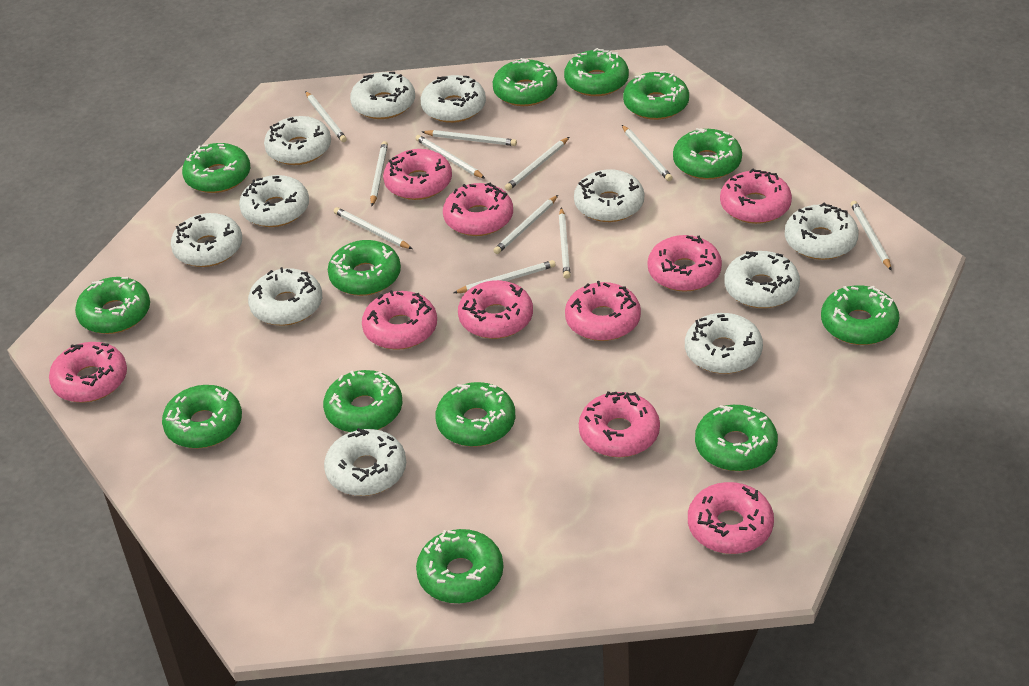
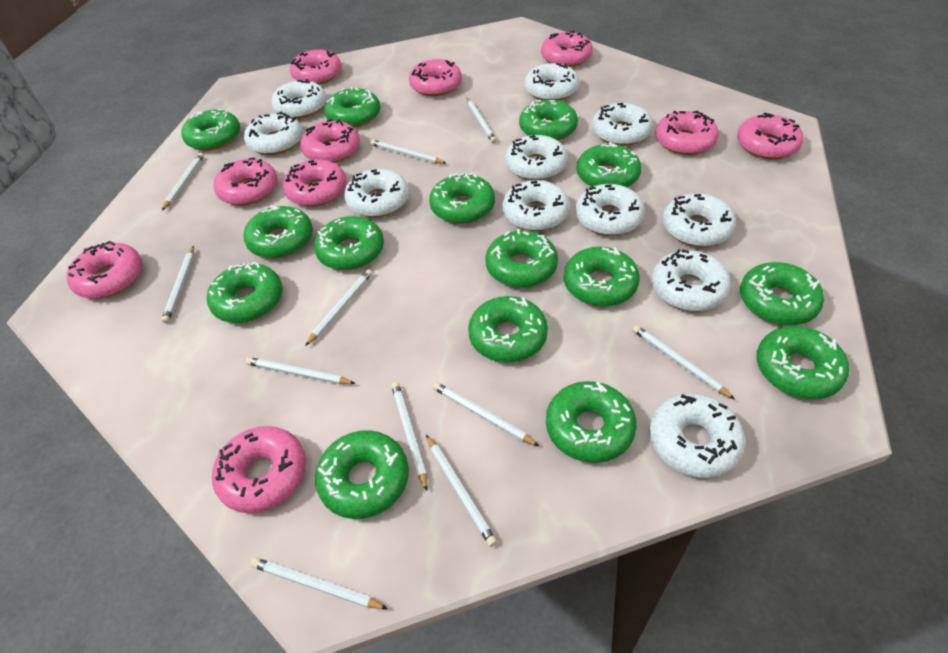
green donut: 13 -> 15

